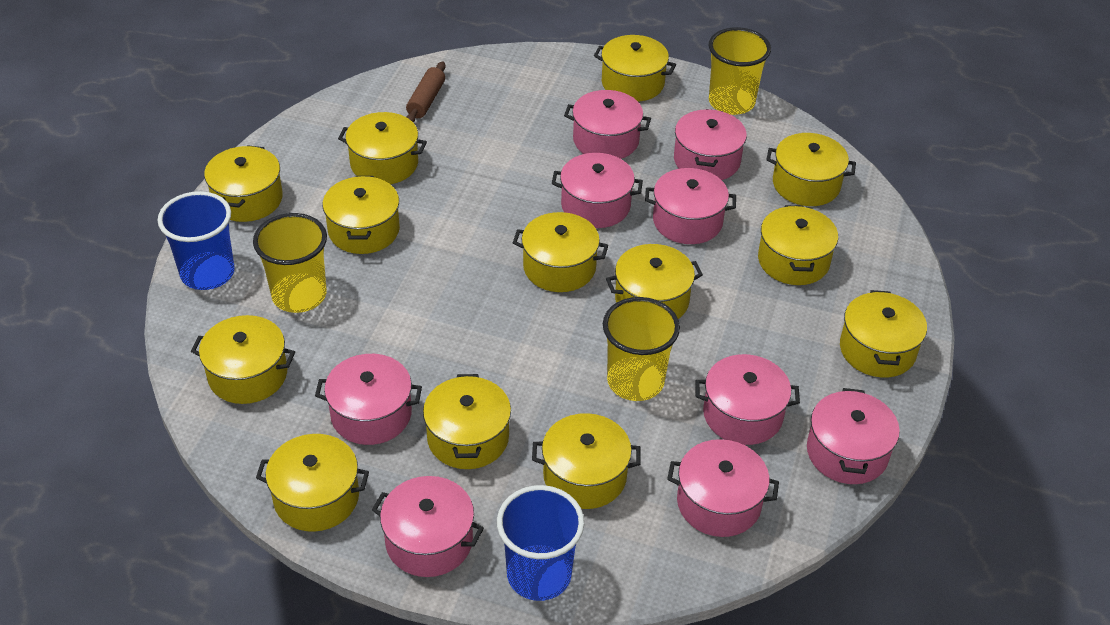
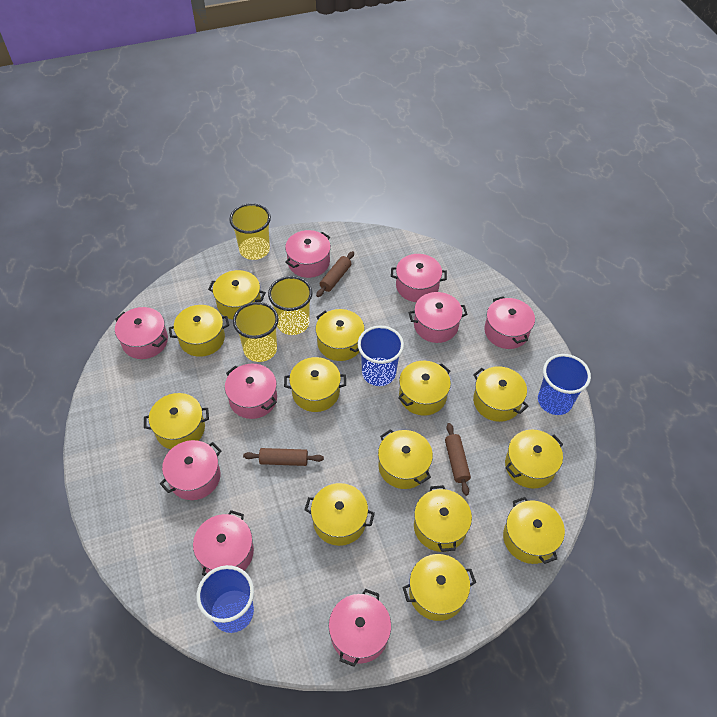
blue cup: 2 -> 3
brown rolling pin: 1 -> 3

